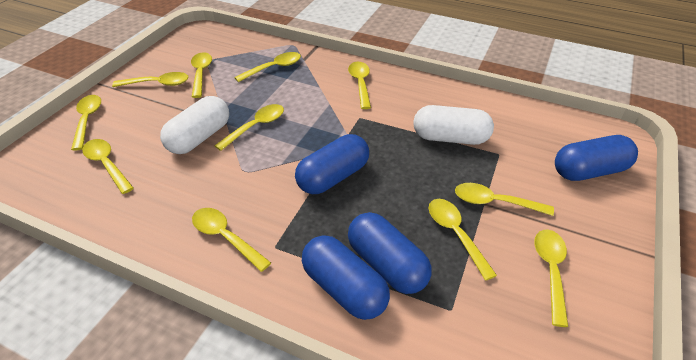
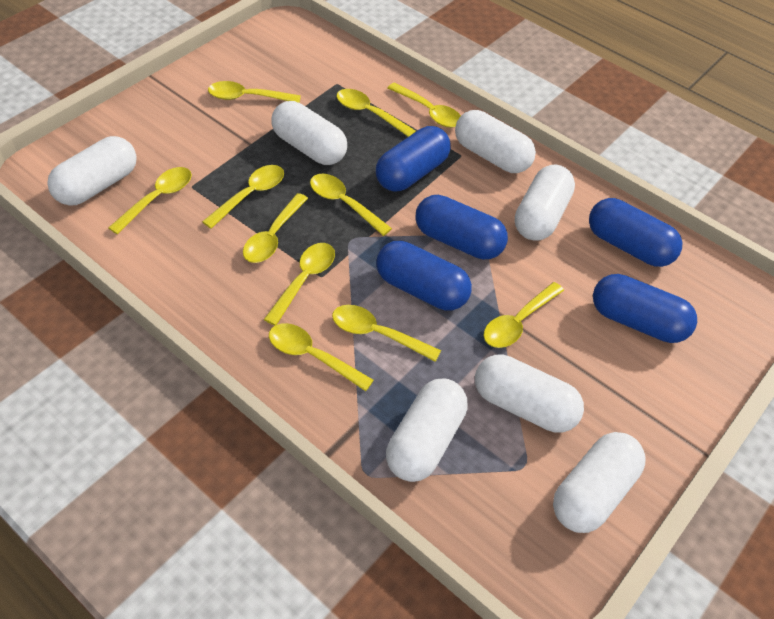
blue capsule: 4 -> 5
white capsule: 2 -> 7

